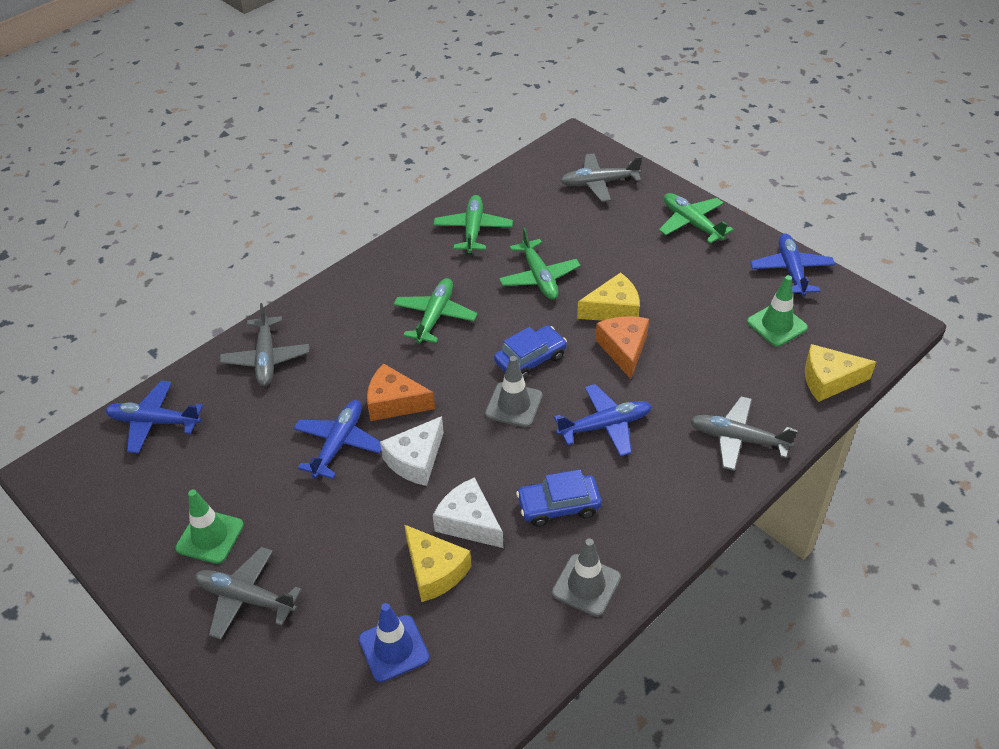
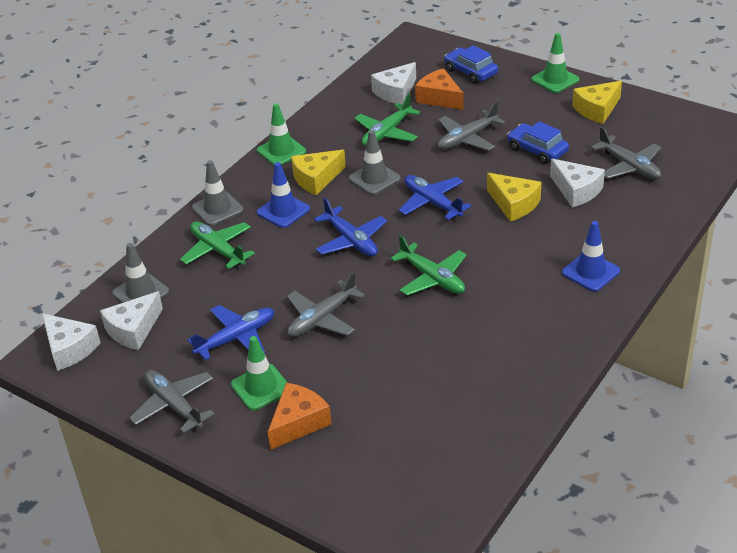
blue plane: 4 -> 3
blue traffic cone: 1 -> 2
green plane: 4 -> 3
green traffic cone: 2 -> 3
grey traffic cone: 2 -> 3
white cheese: 2 -> 4

